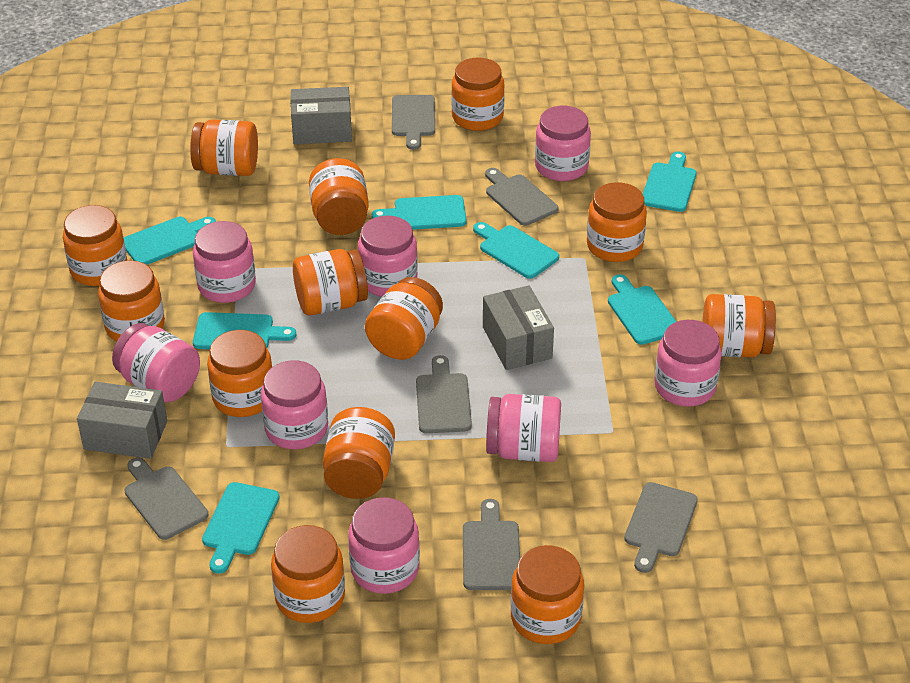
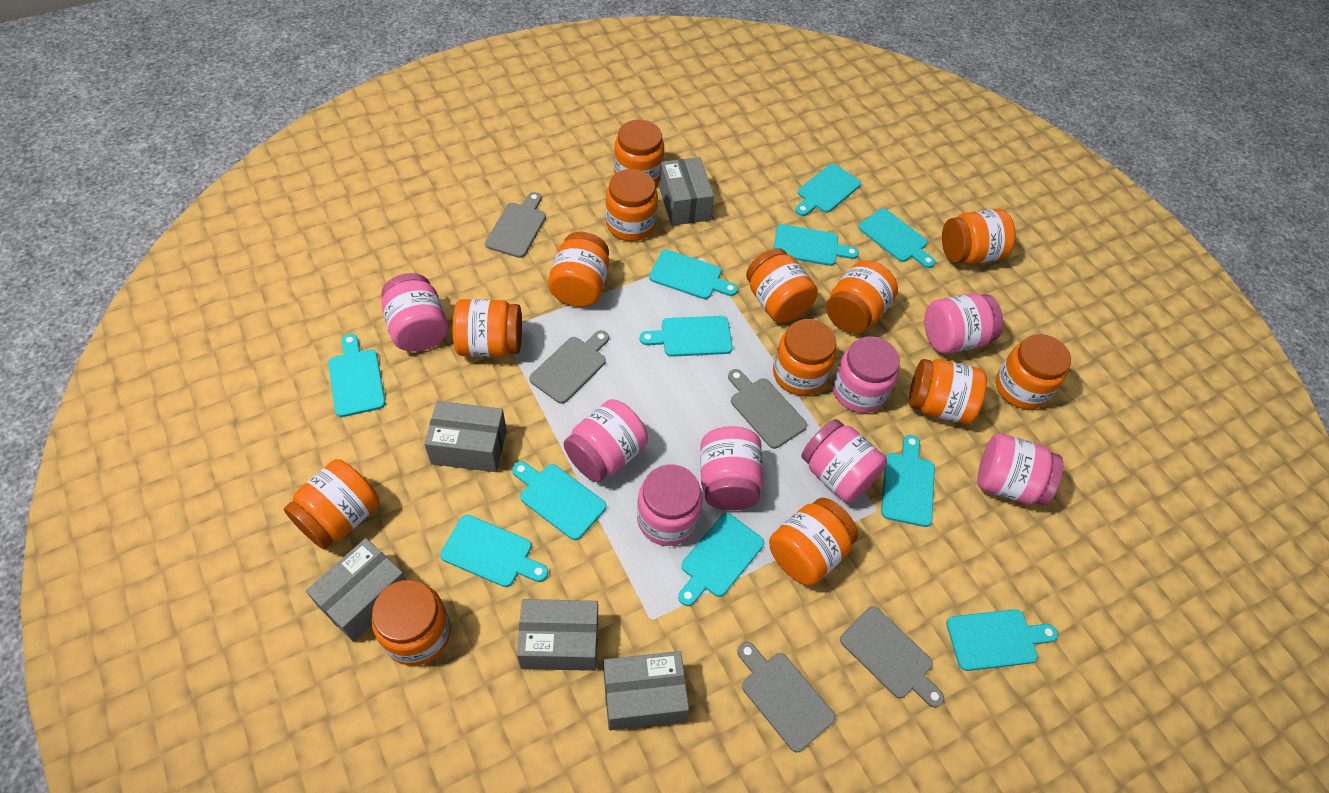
grey box: 3 -> 5
grey cutting board: 6 -> 5
turquoise cutting board: 7 -> 11

